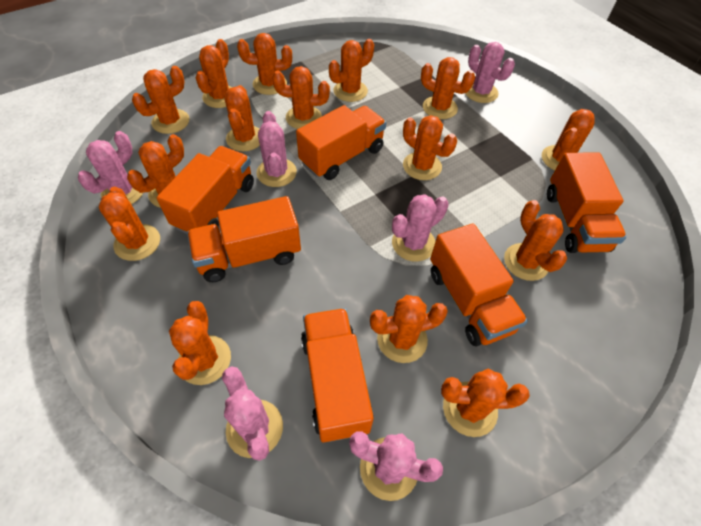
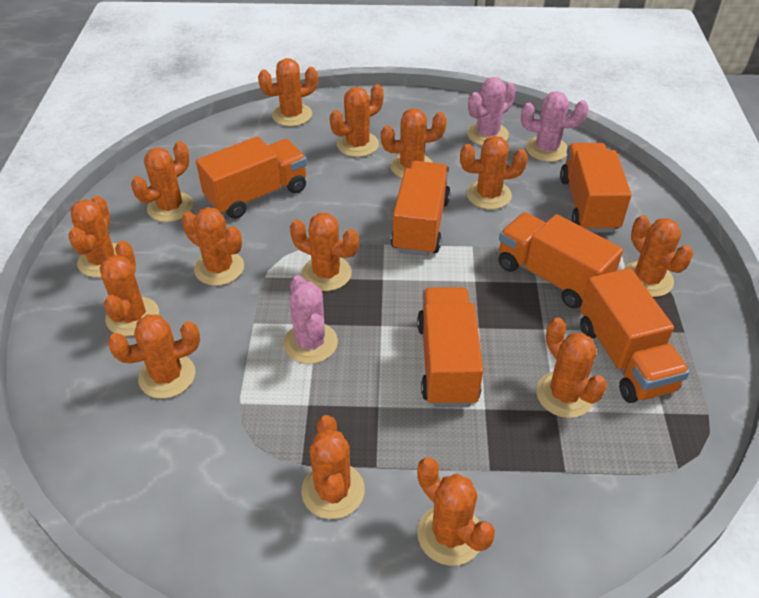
orange cactus: 15 -> 14
pink cactus: 6 -> 3

